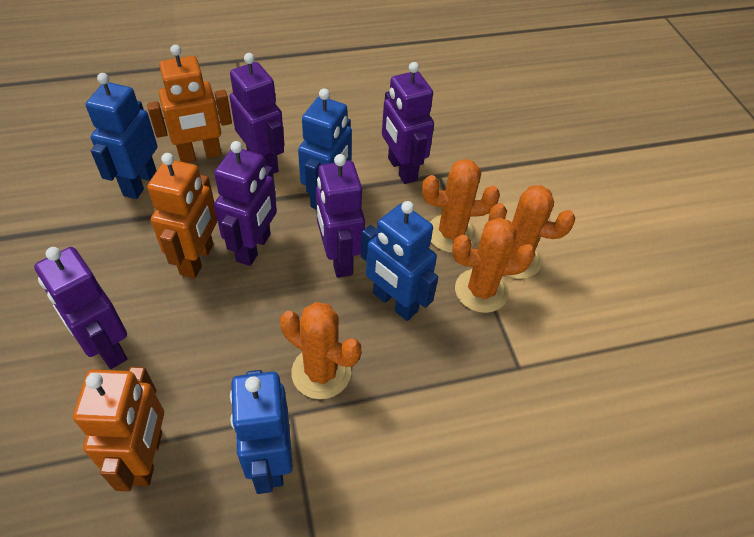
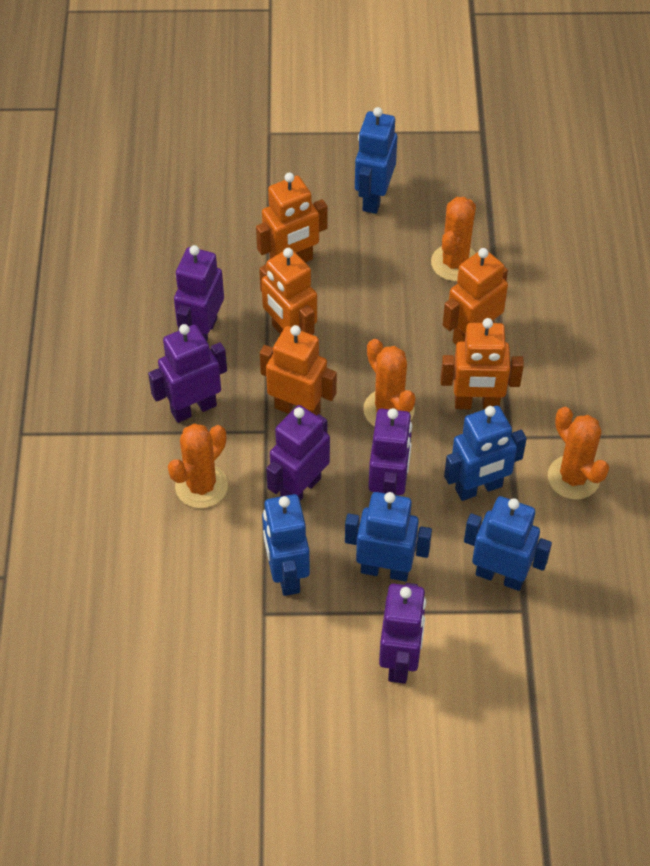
blue robot: 4 -> 5
orange robot: 3 -> 5

